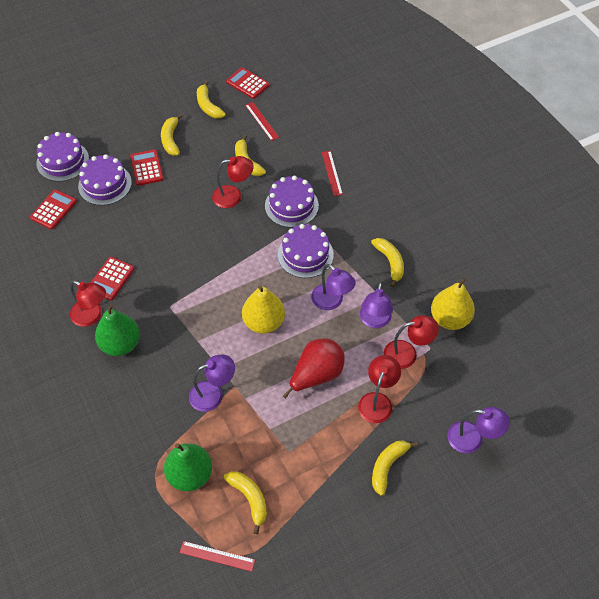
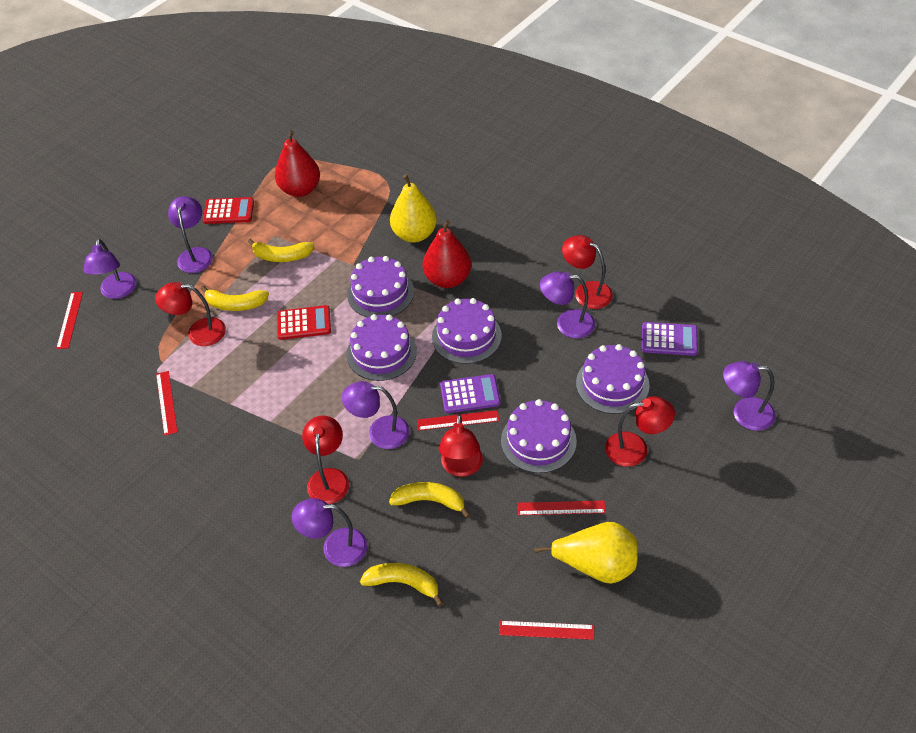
green pear: 2 -> 0
purple cake: 4 -> 5
purple calculator: 0 -> 2
purple lamp: 4 -> 6
red calculator: 4 -> 2
red lamp: 4 -> 5
red pear: 1 -> 2
red ruler: 3 -> 5
yellow banana: 6 -> 4

